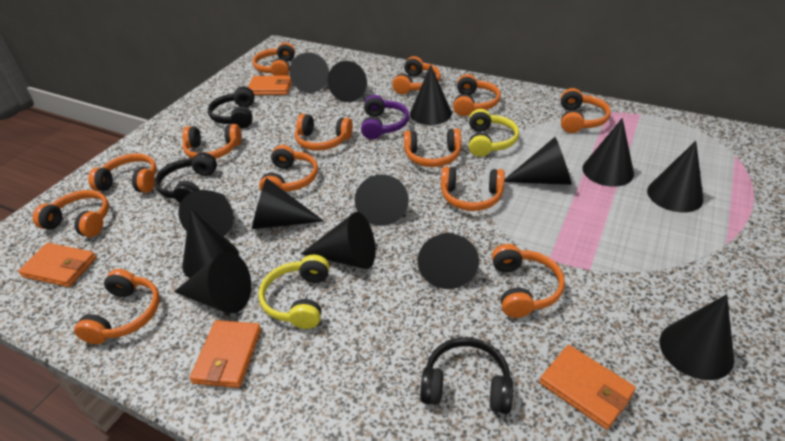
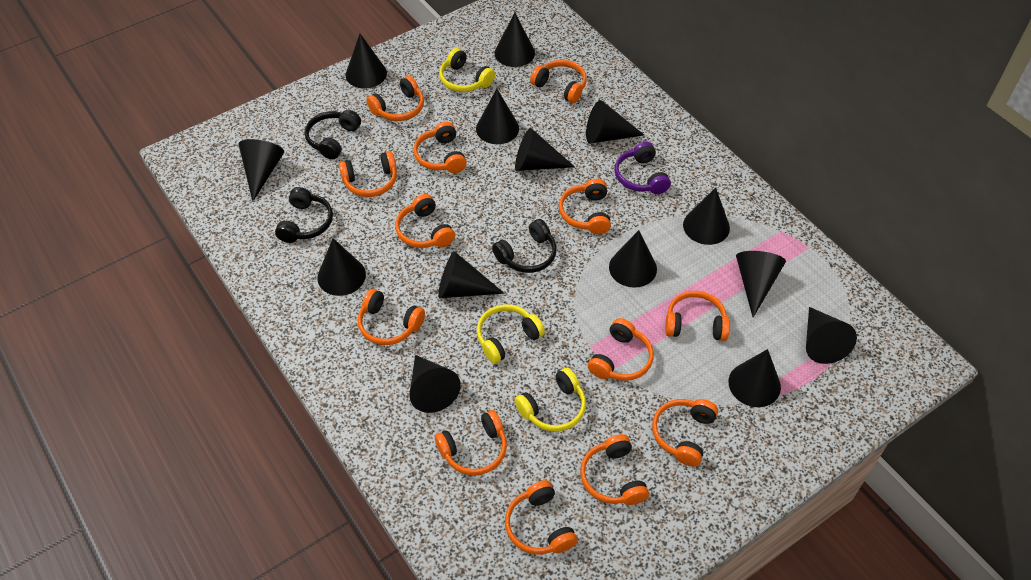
orange wallet: 4 -> 0
yellow headphones: 2 -> 3

